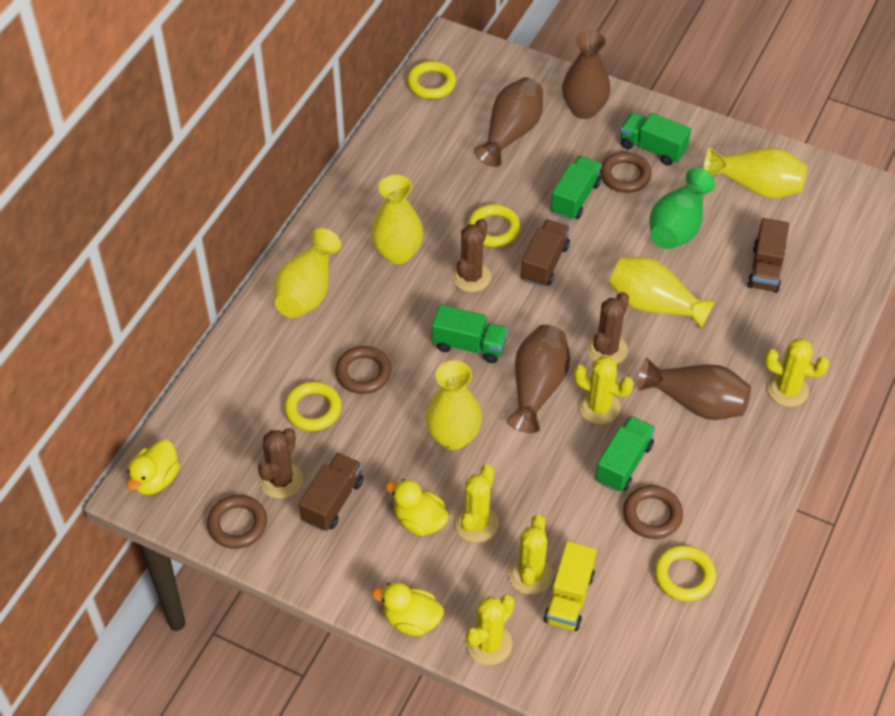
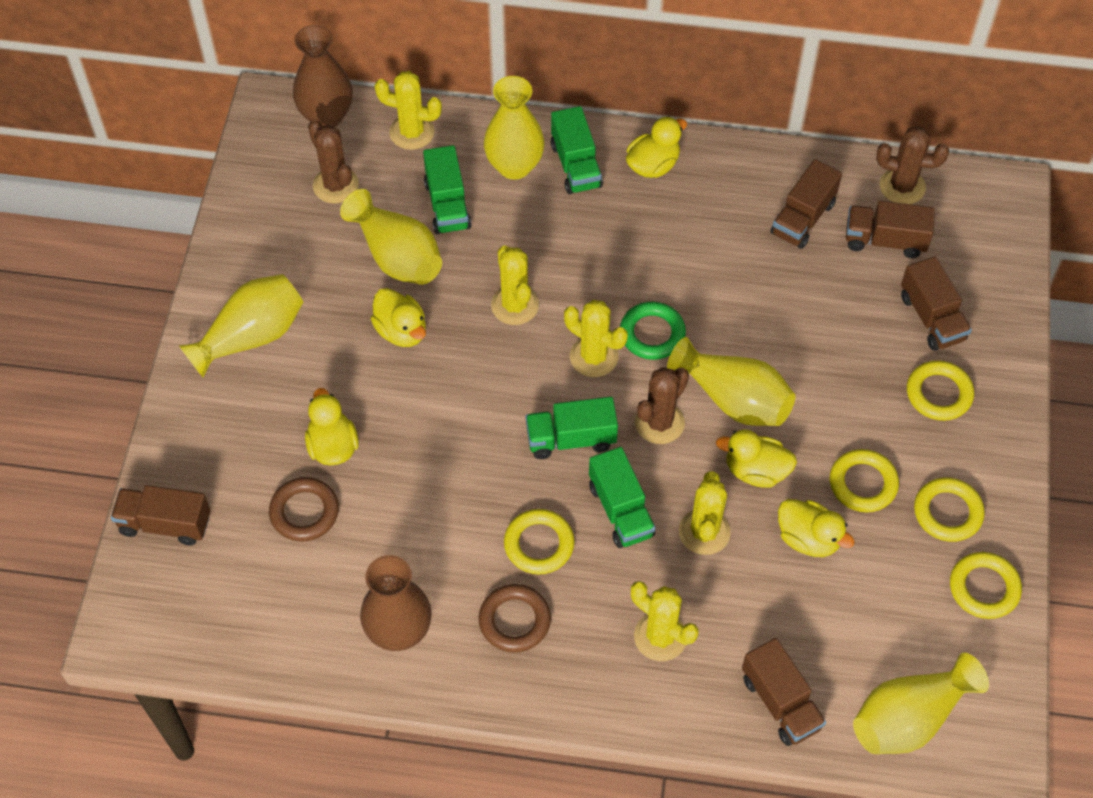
brown ring: 4 -> 2
brown truck: 3 -> 5
brown vase: 4 -> 2
green ring: 0 -> 1
green vase: 1 -> 0
yellow duck: 3 -> 5
yellow ring: 4 -> 5
yellow truck: 1 -> 0

